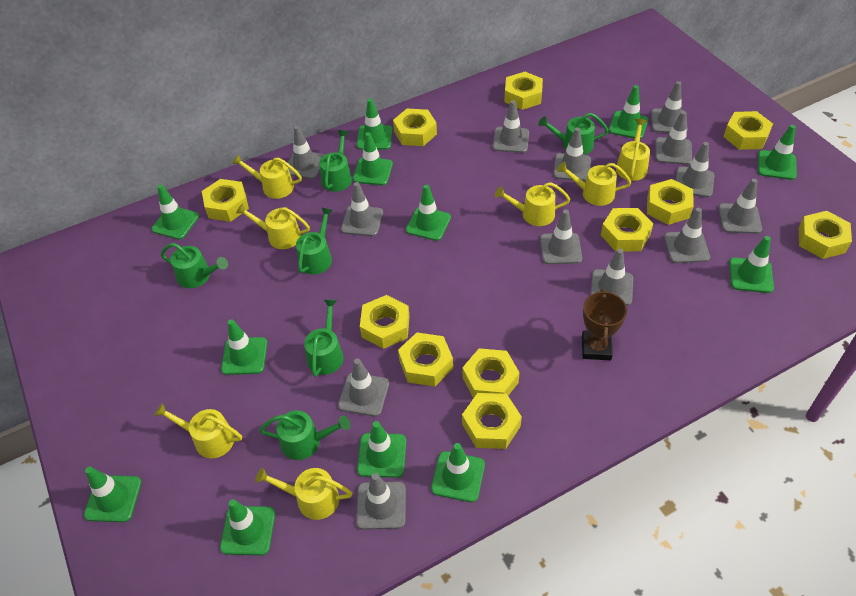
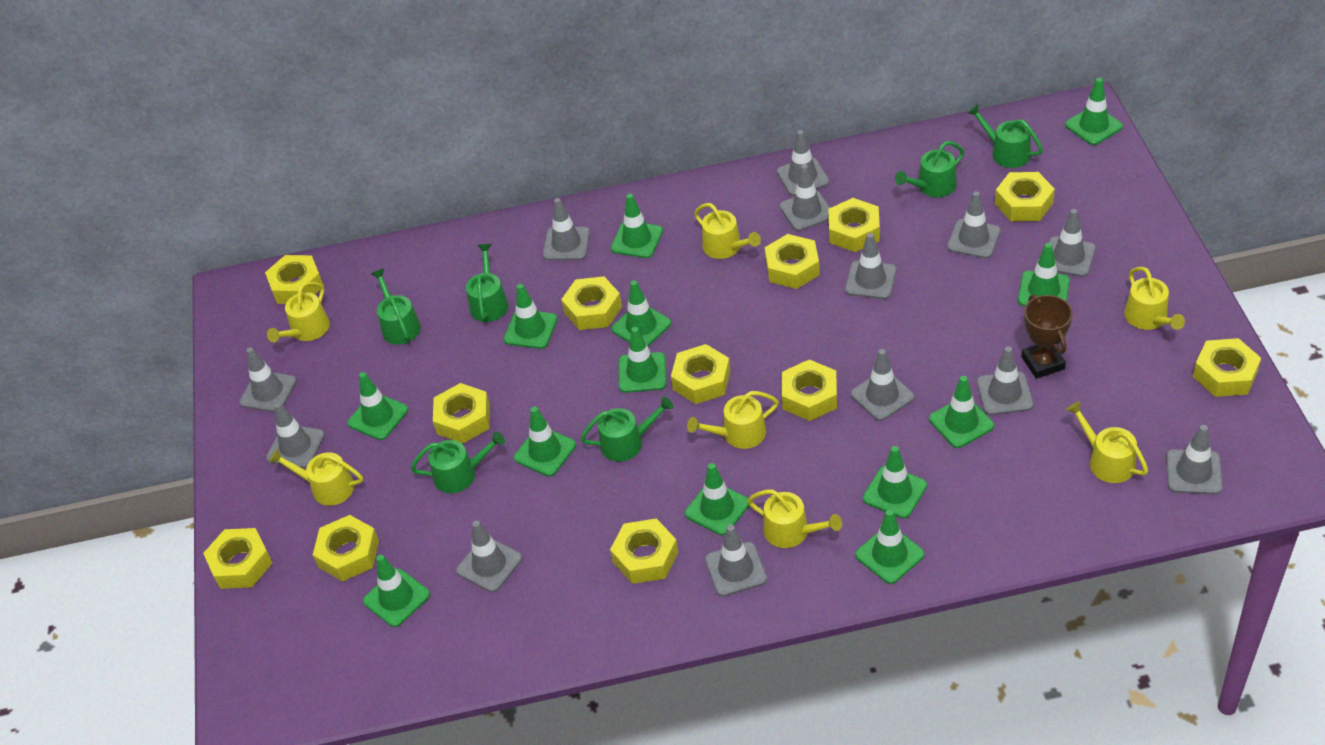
green traffic cone: 12 -> 13
yellow nut: 11 -> 12

